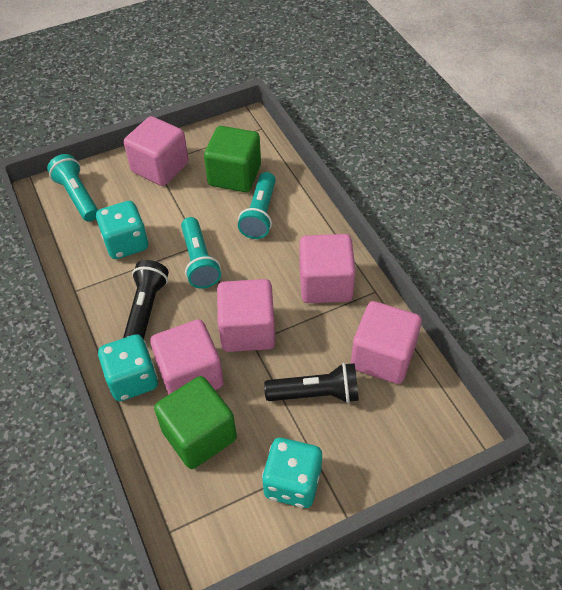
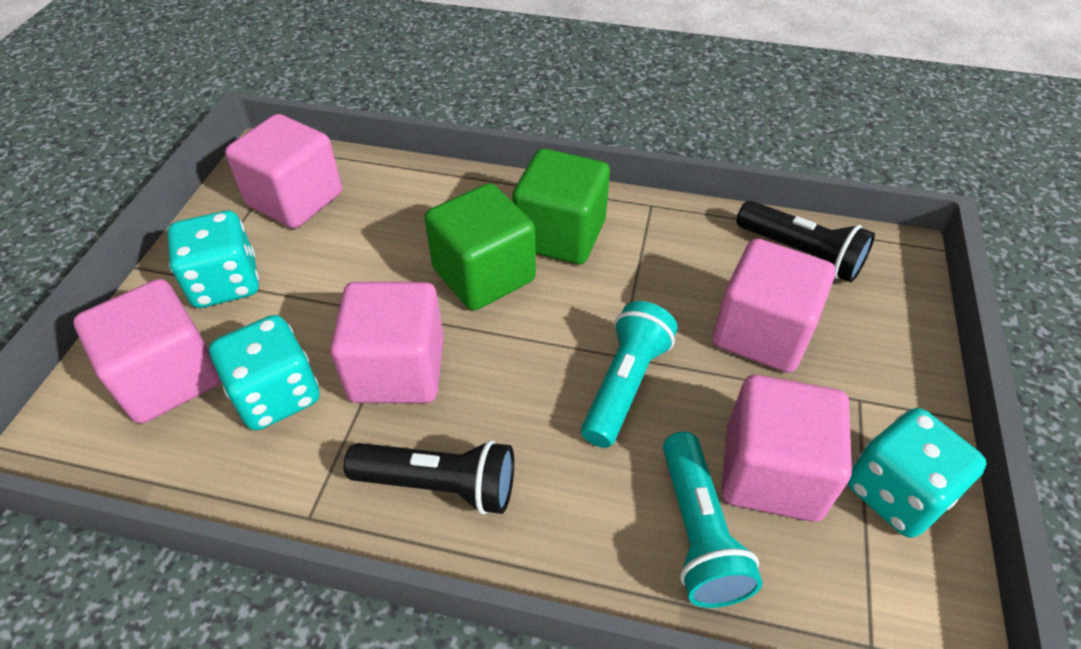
turquoise flashlight: 3 -> 2

